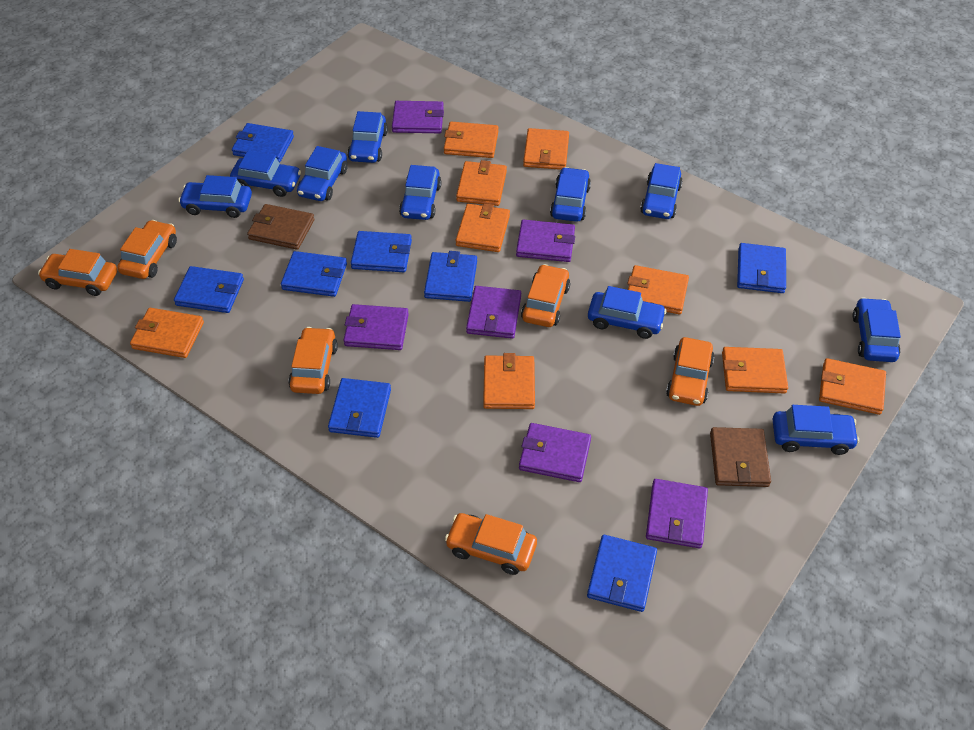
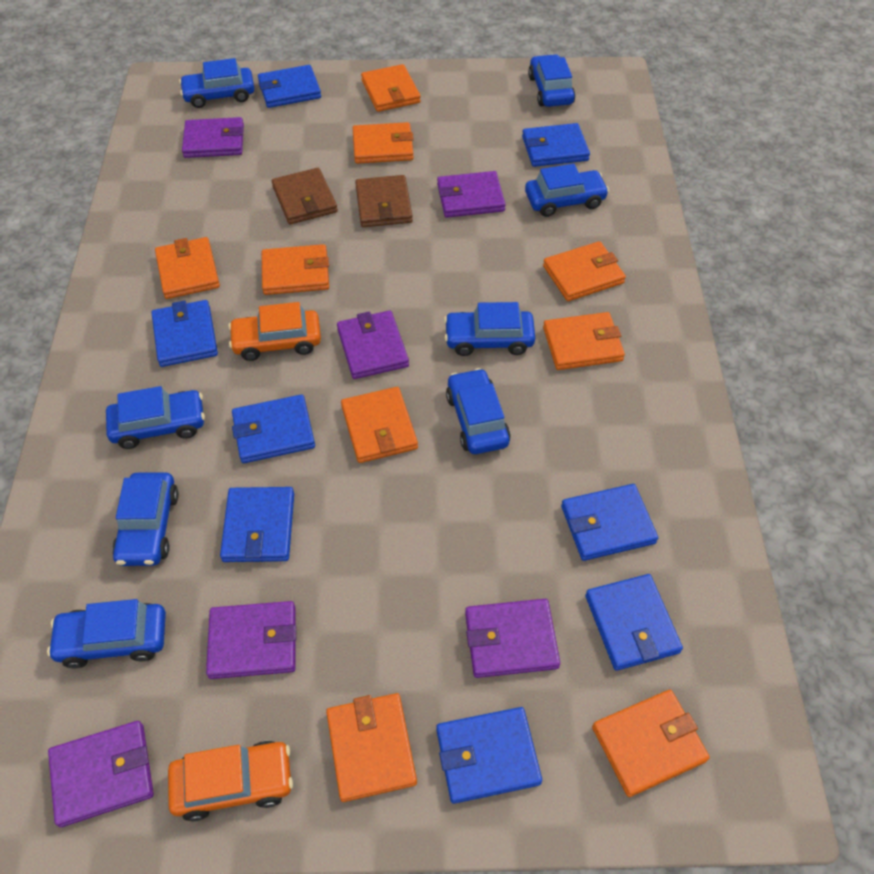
blue car: 10 -> 8
orange car: 6 -> 2

